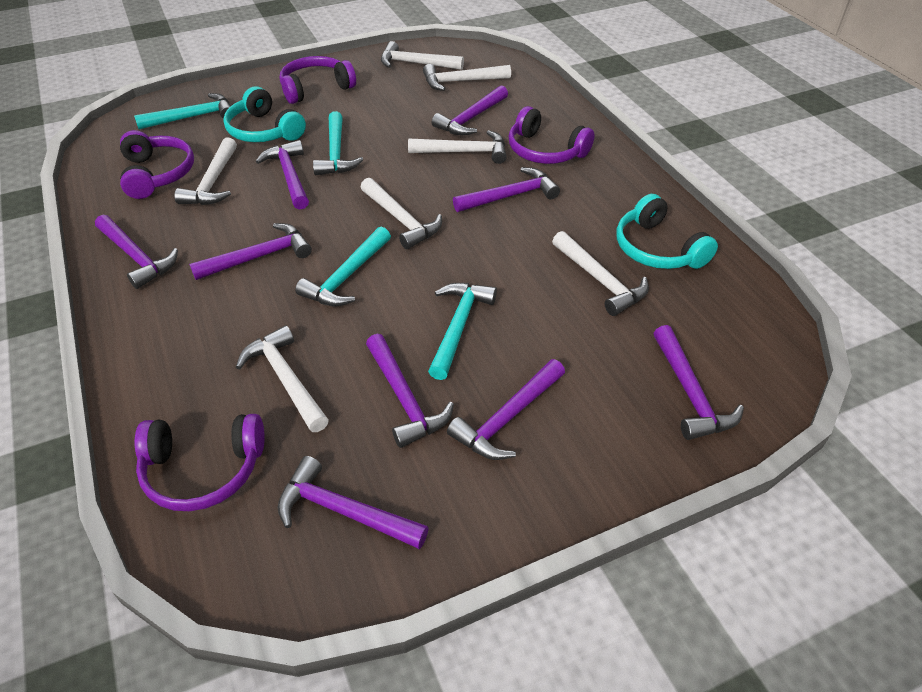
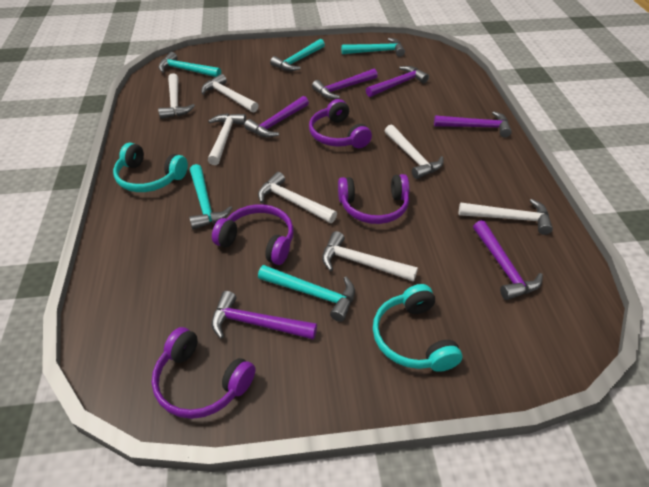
purple hammer: 9 -> 6
turquoise hammer: 4 -> 5

